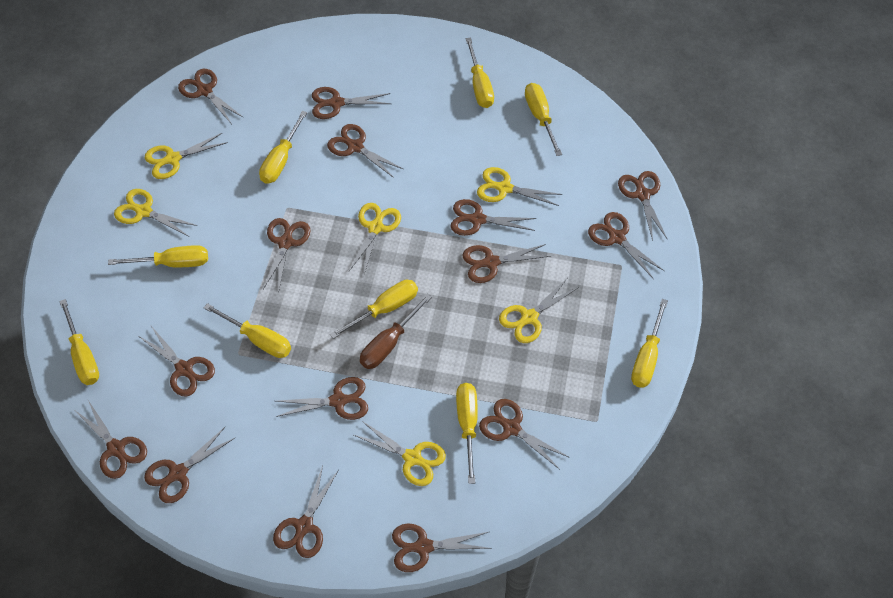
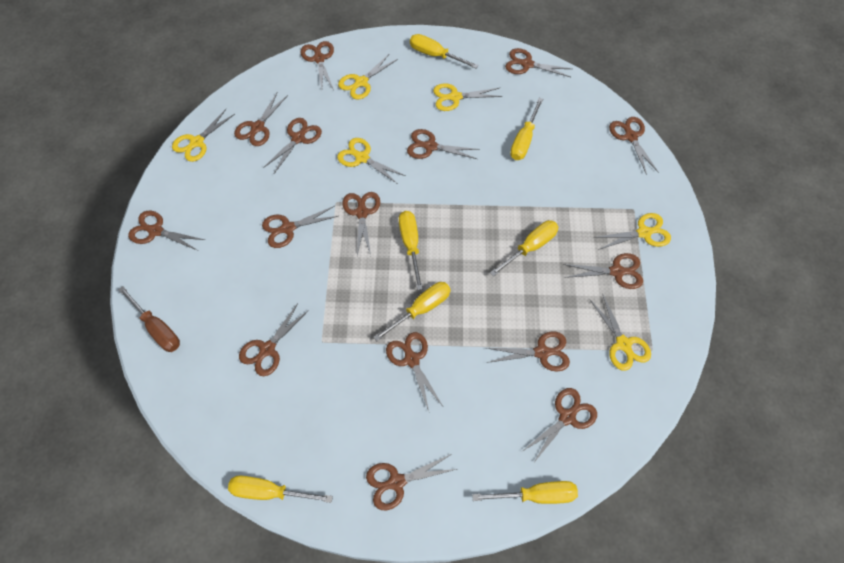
yellow screwdriver: 9 -> 7

